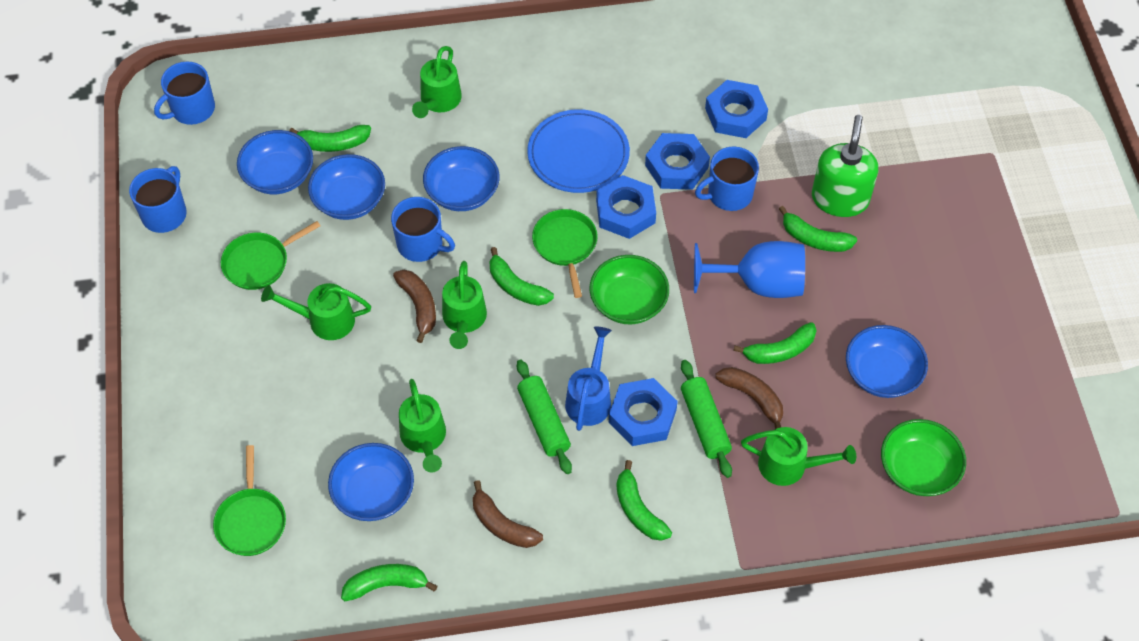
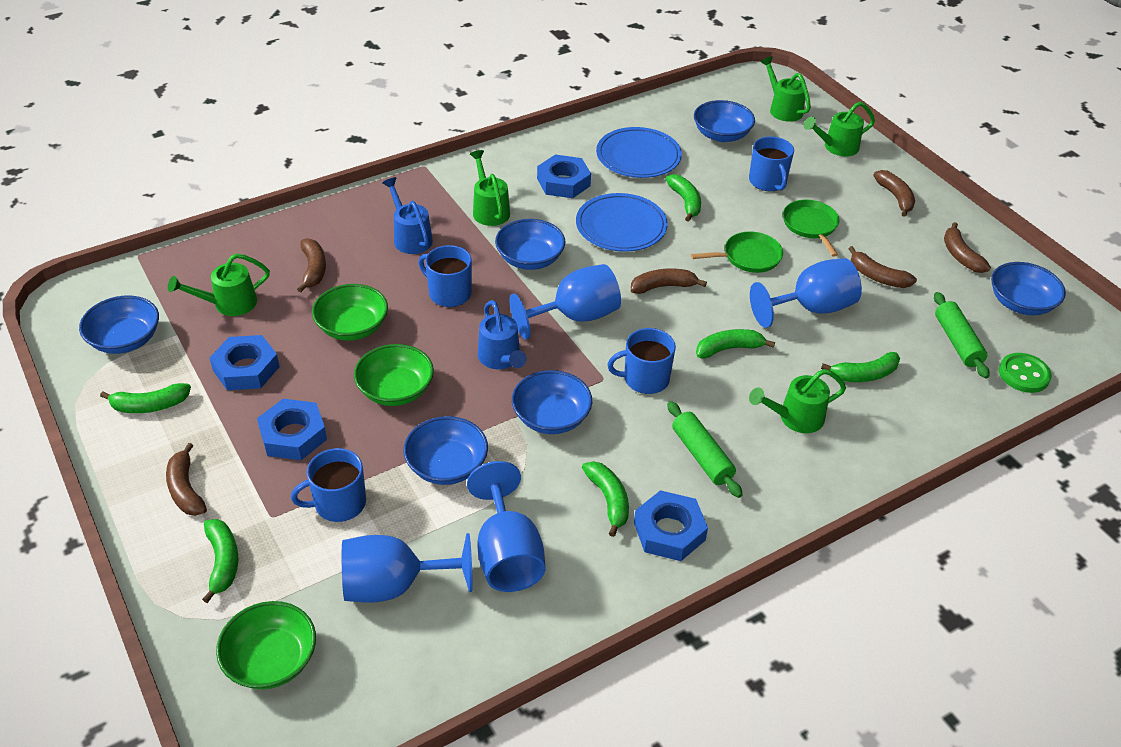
blue bowl: 5 -> 6
blue goblet: 1 -> 4
blue plate: 1 -> 2
blue watering can: 1 -> 2
brown banana: 3 -> 6
green bowl: 2 -> 3
green button: 0 -> 1
green pan: 3 -> 2
green soap dispenser: 1 -> 0

